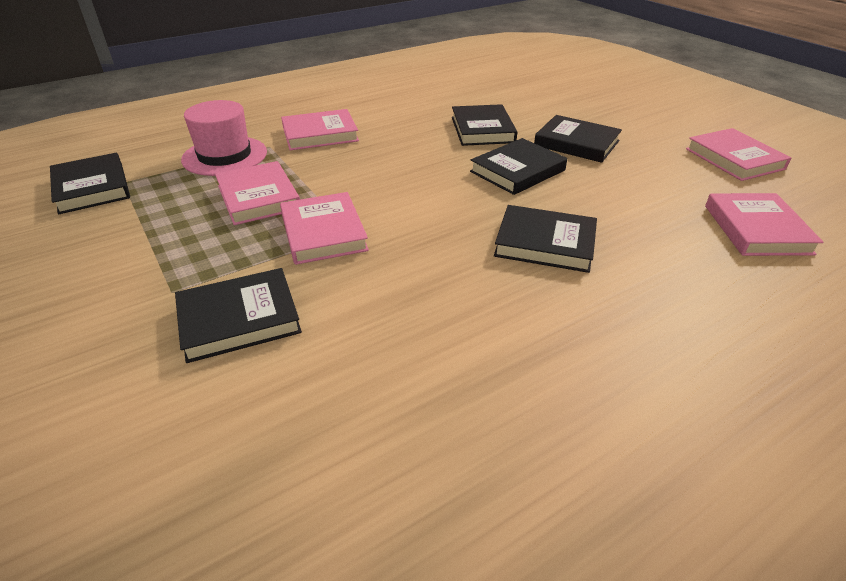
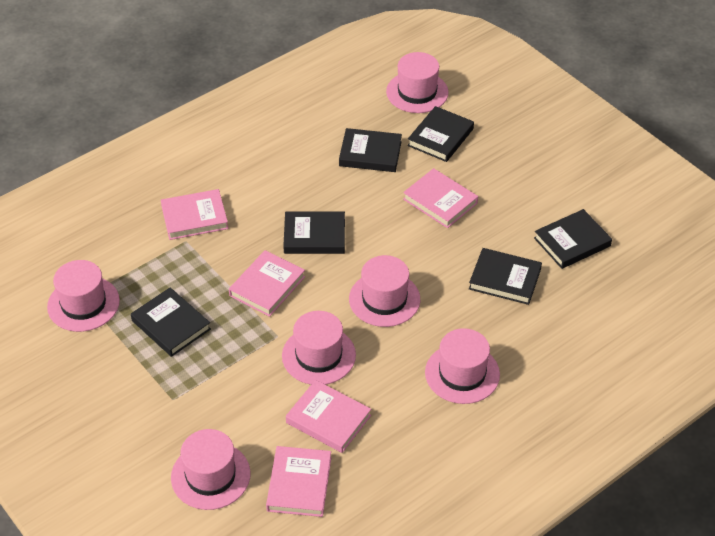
pink hat: 1 -> 6

